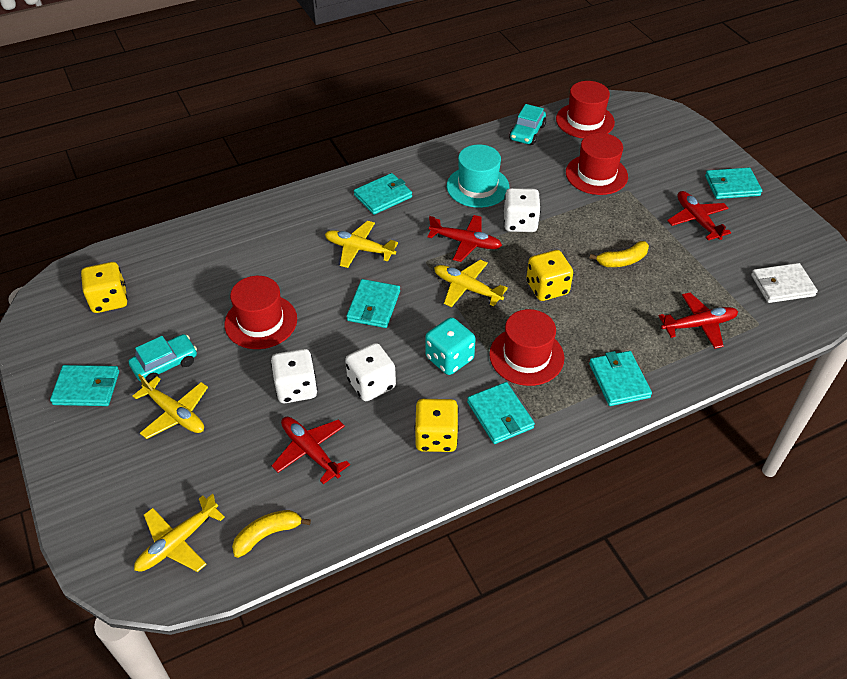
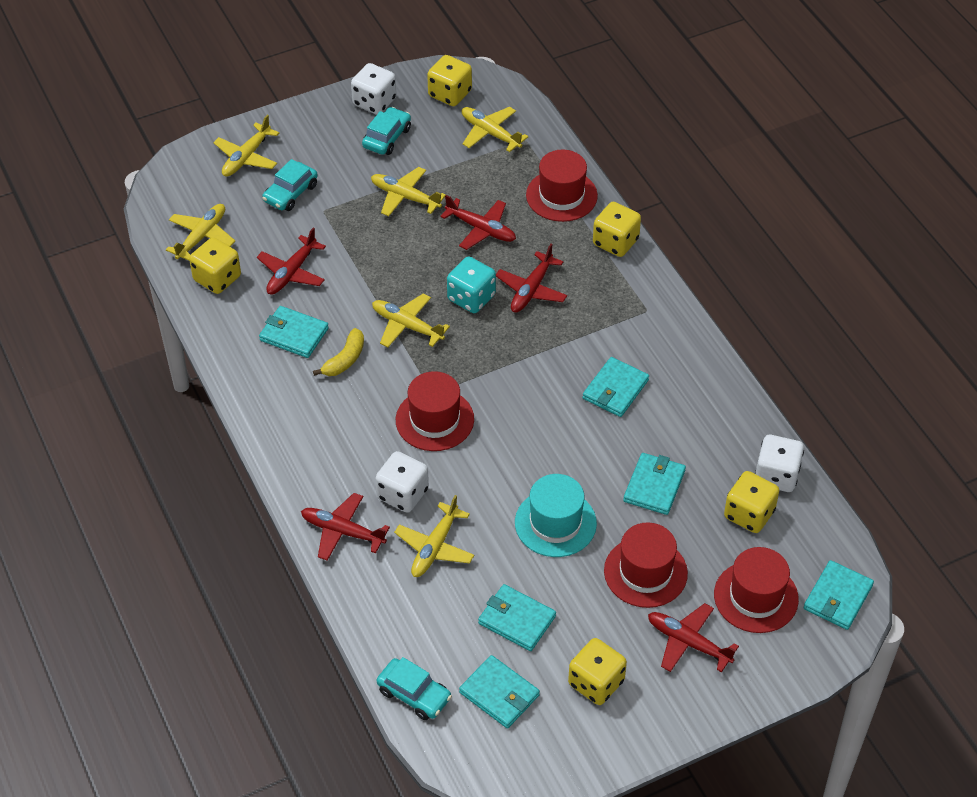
red plane: 4 -> 5
turquoise car: 2 -> 3
white wallet: 1 -> 0
yellow banana: 2 -> 1
yellow dice: 3 -> 5
yellow plane: 4 -> 6

